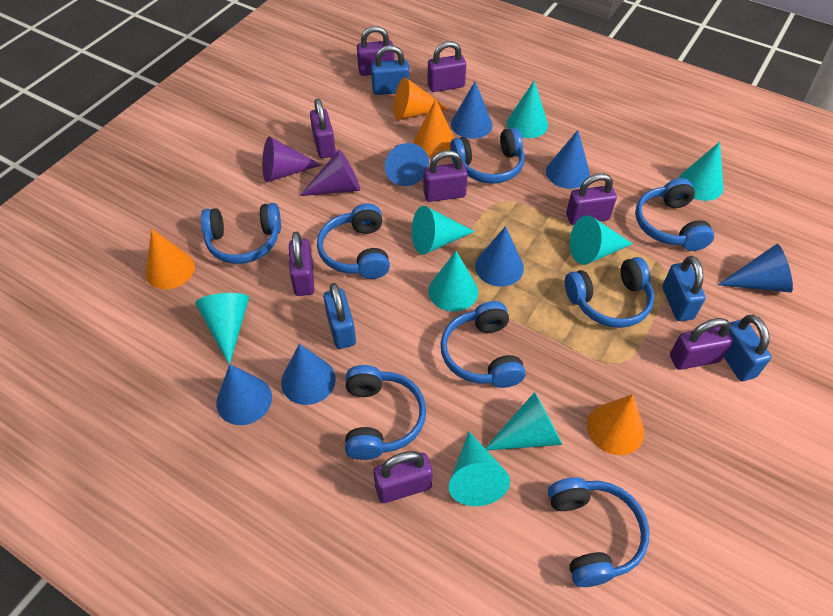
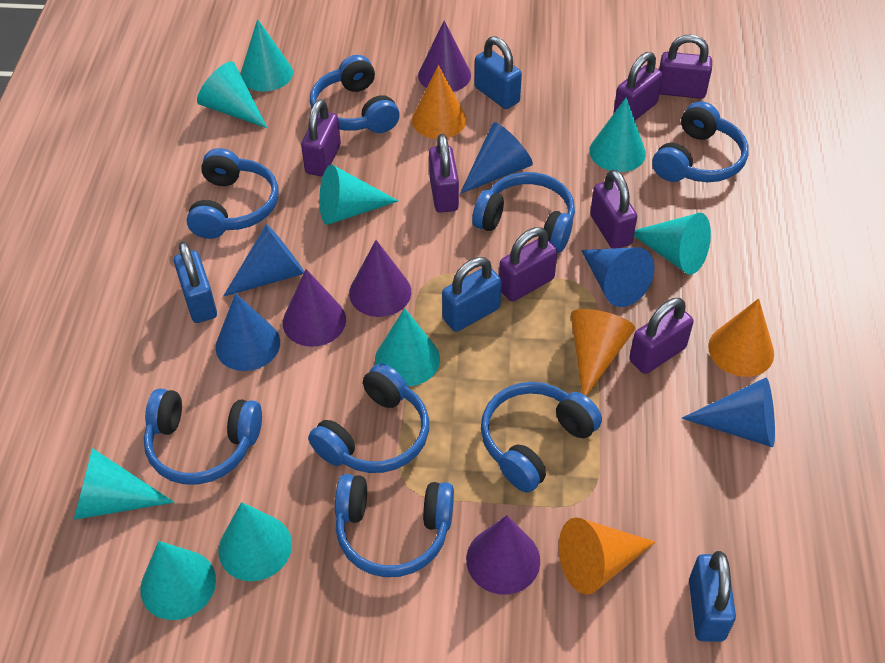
blue cone: 7 -> 5
purple cone: 2 -> 4
purple padlock: 8 -> 7
turquoise cone: 8 -> 9

